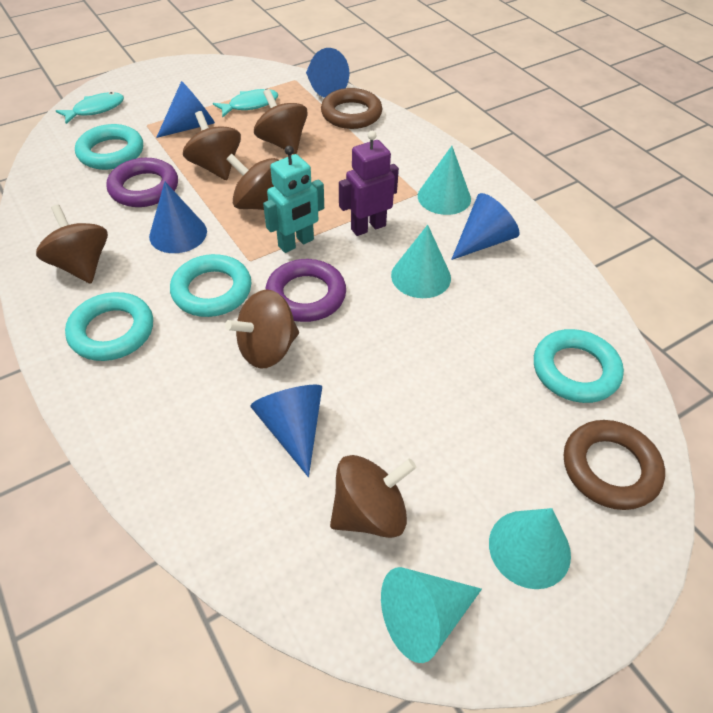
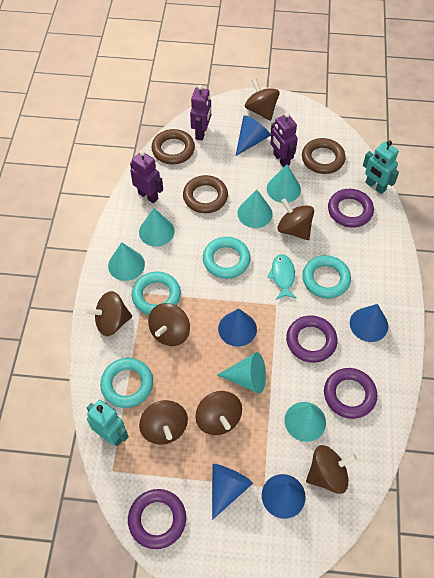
brown ring: 2 -> 3
brown spinning top: 6 -> 7
purple ring: 2 -> 4
purple robot: 1 -> 3
turquoise cone: 4 -> 6
turquoise fish: 2 -> 1
turquoise robot: 1 -> 2

